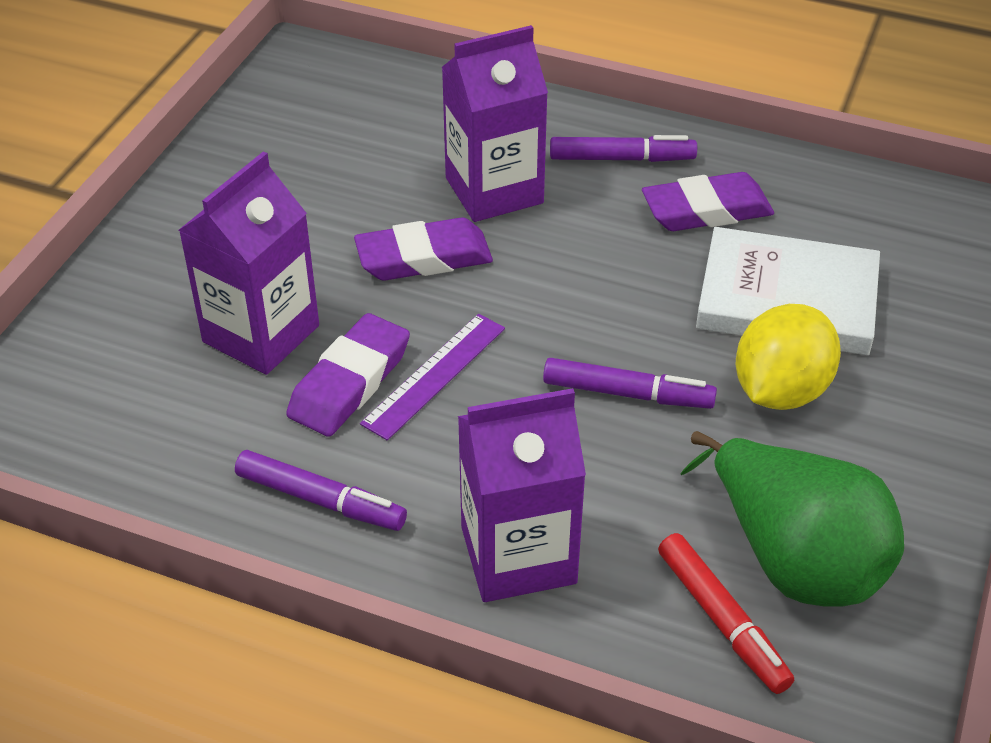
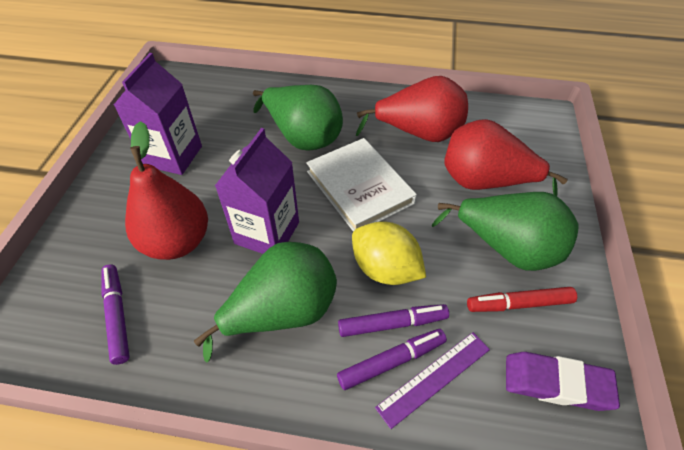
green pear: 1 -> 3
purple carton: 3 -> 2
purple eraser: 3 -> 1
red pear: 0 -> 3

